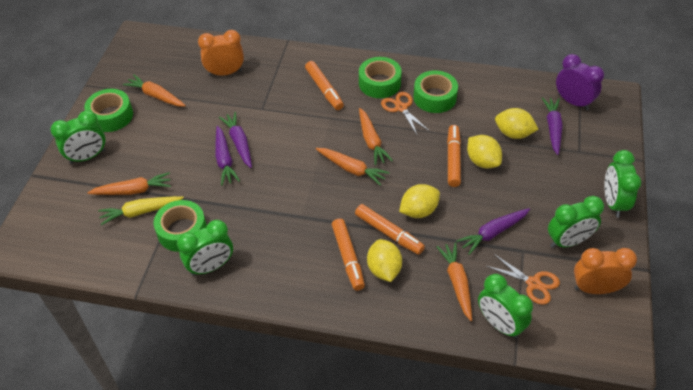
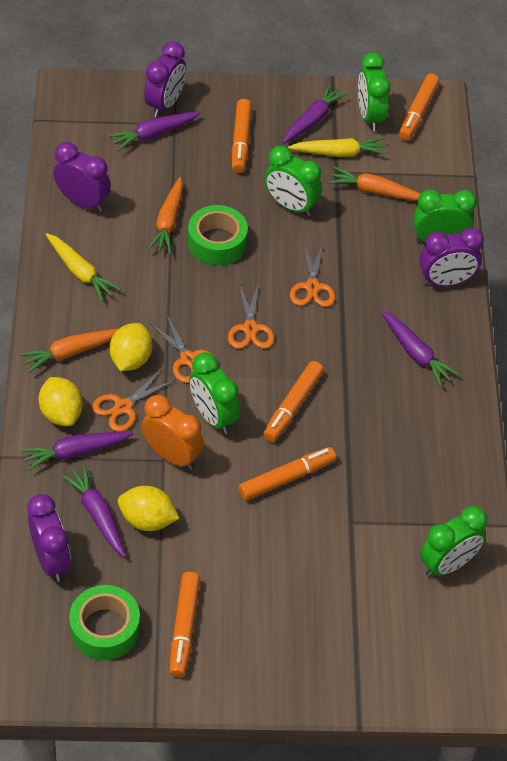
green tape: 4 -> 2
orange carrot: 5 -> 3
orange clock: 2 -> 1
orange marker: 4 -> 5
orange scissors: 2 -> 4
purple carrot: 4 -> 5
purple clock: 1 -> 4
yellow carrot: 1 -> 2
yellow lemon: 4 -> 3

